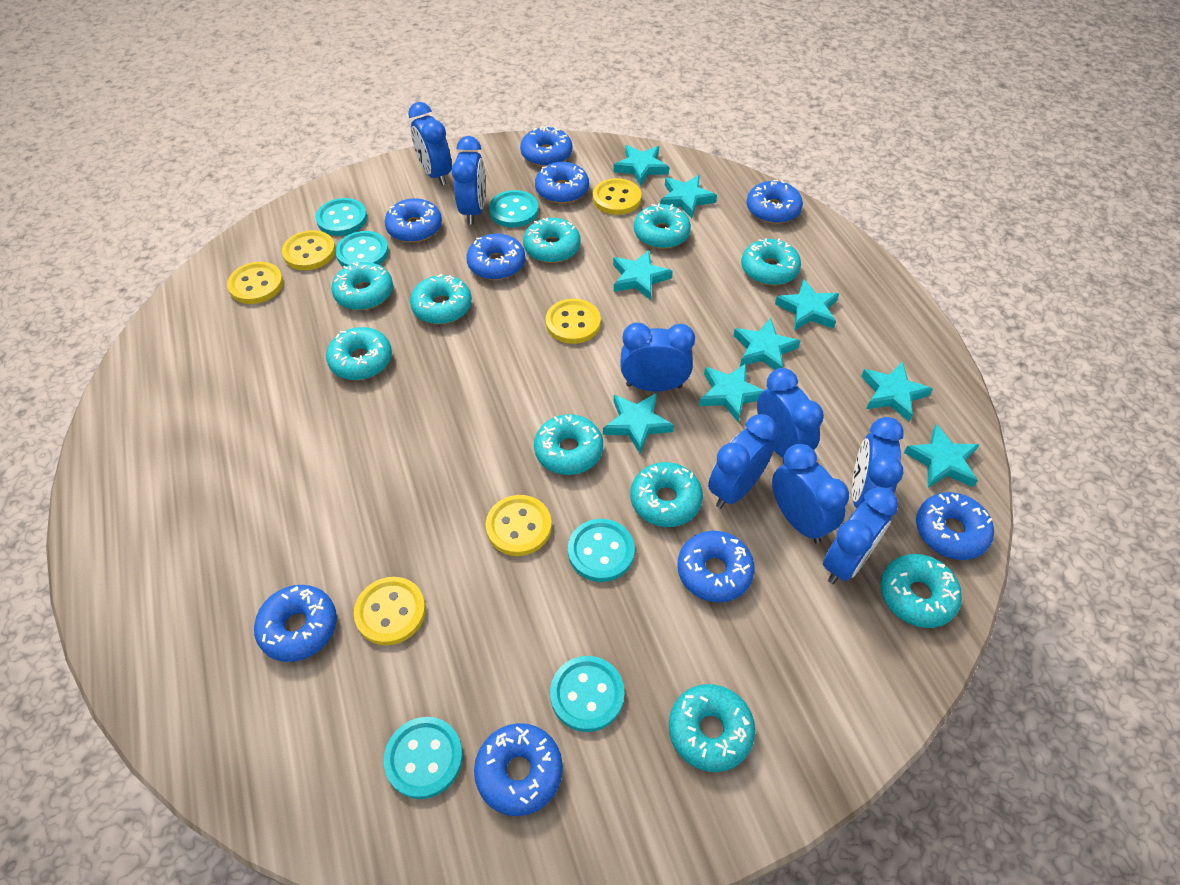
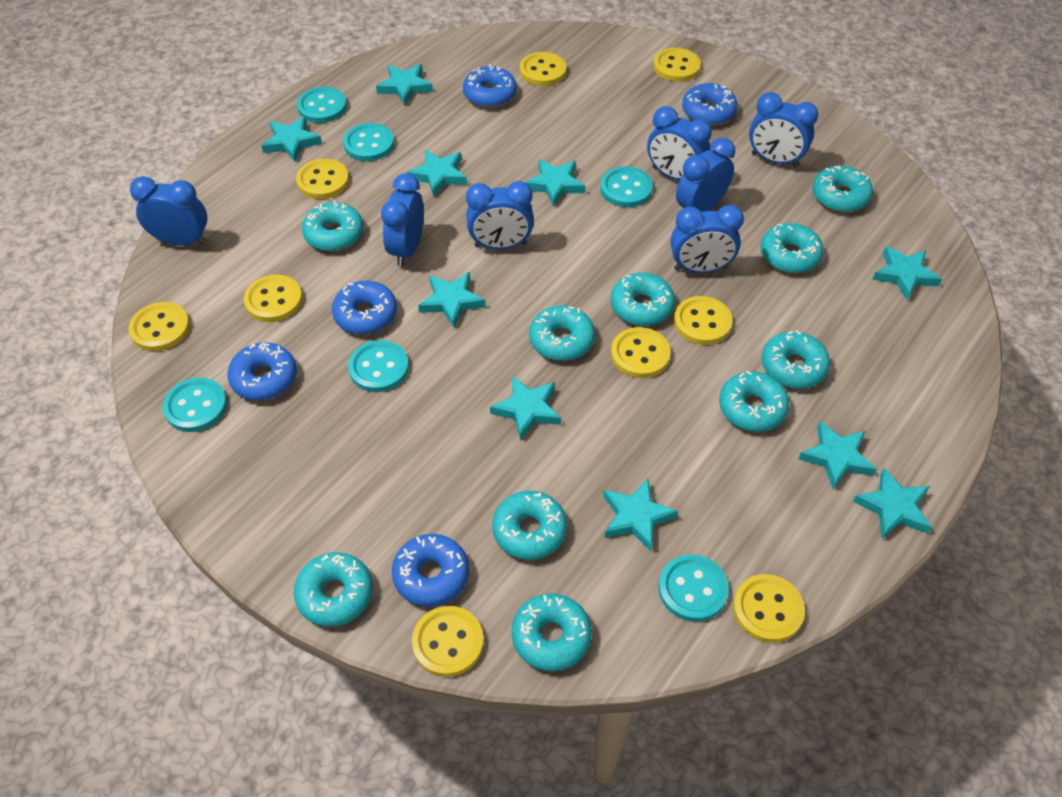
blue clock: 8 -> 7
blue donut: 9 -> 5
turquoise star: 9 -> 10
yellow button: 6 -> 9

